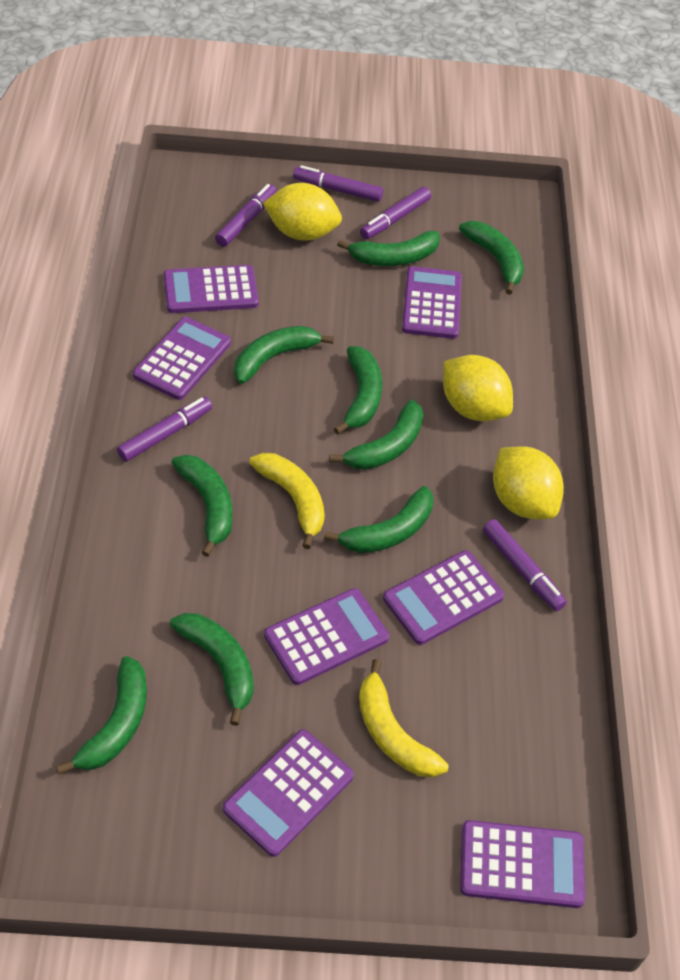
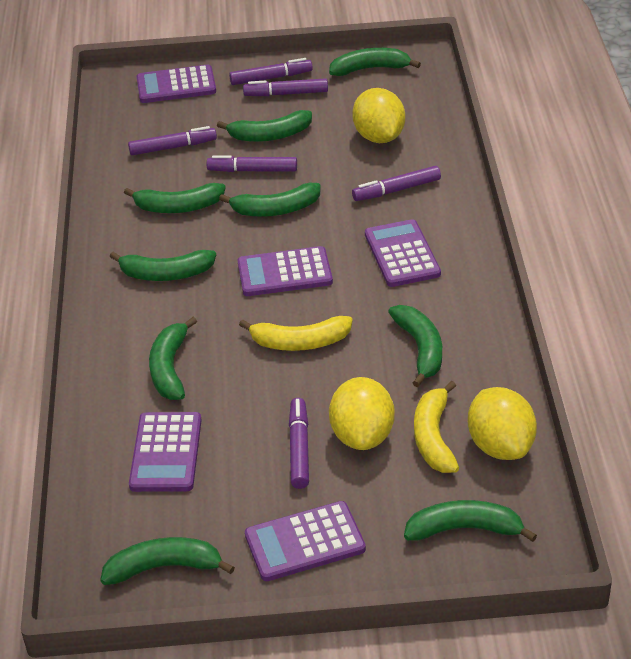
purple calculator: 7 -> 5
purple marker: 5 -> 6

